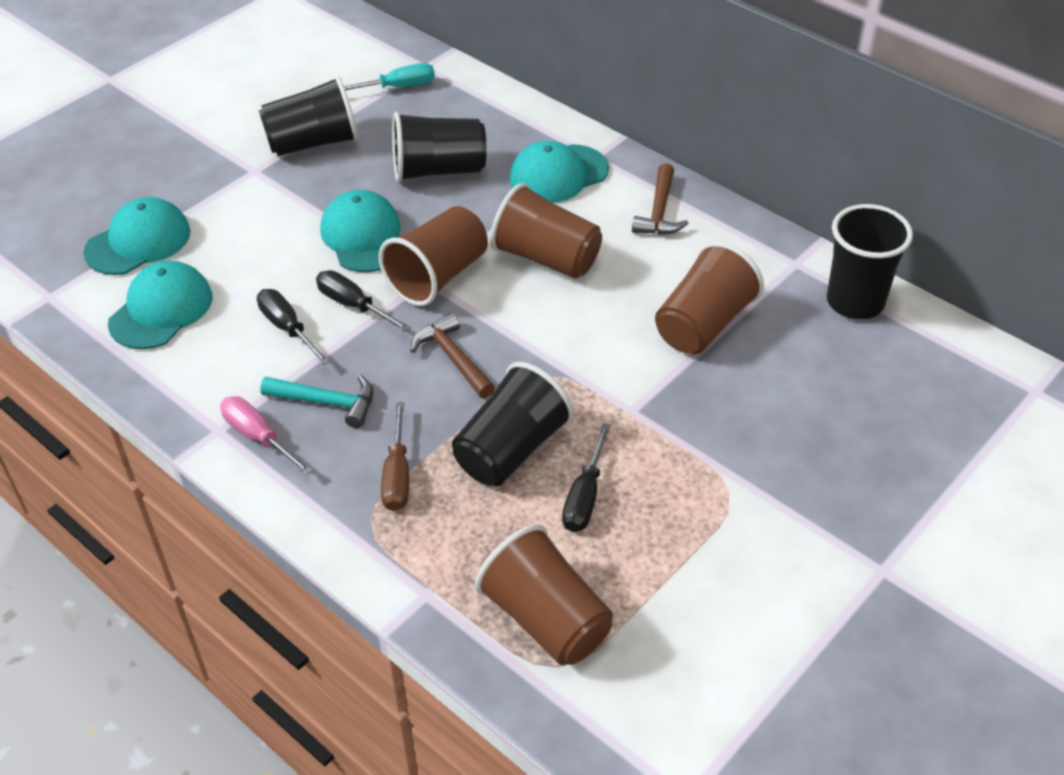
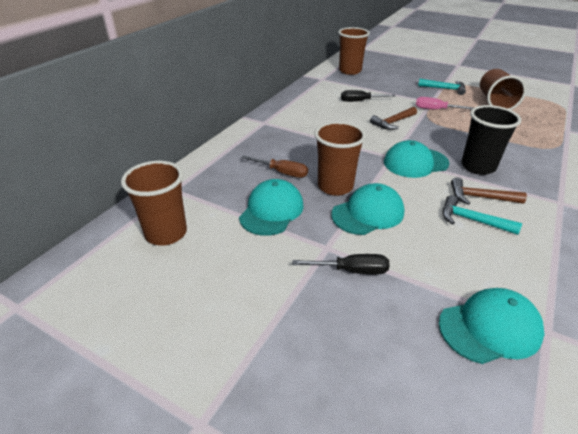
black cup: 4 -> 1
black screwdriver: 3 -> 2
turquoise hammer: 1 -> 2
turquoise screwdriver: 1 -> 0

